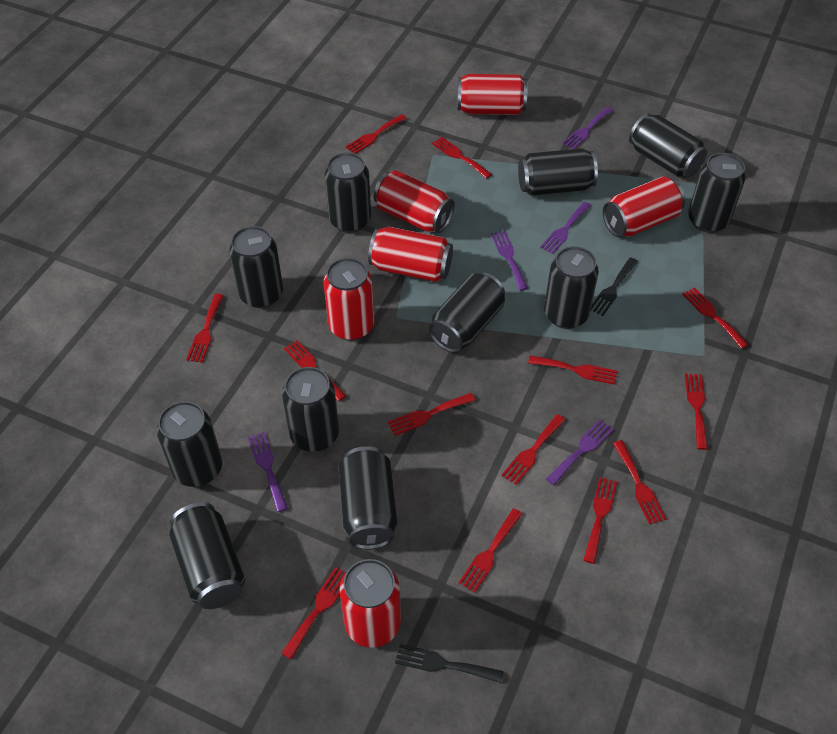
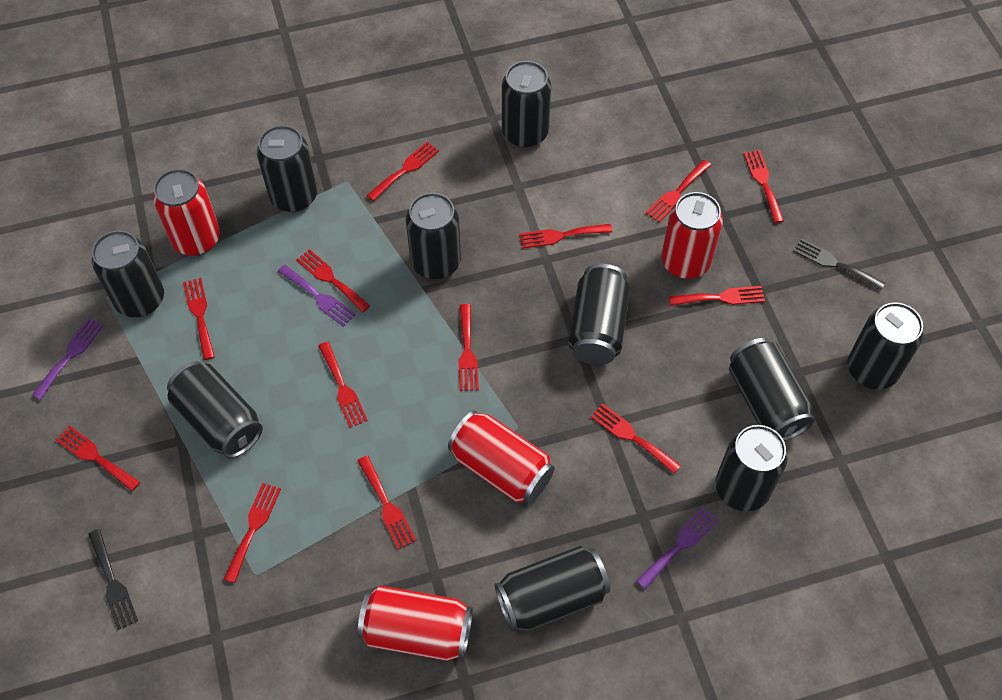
black can: 11 -> 10
purple fork: 5 -> 3
red can: 6 -> 4

